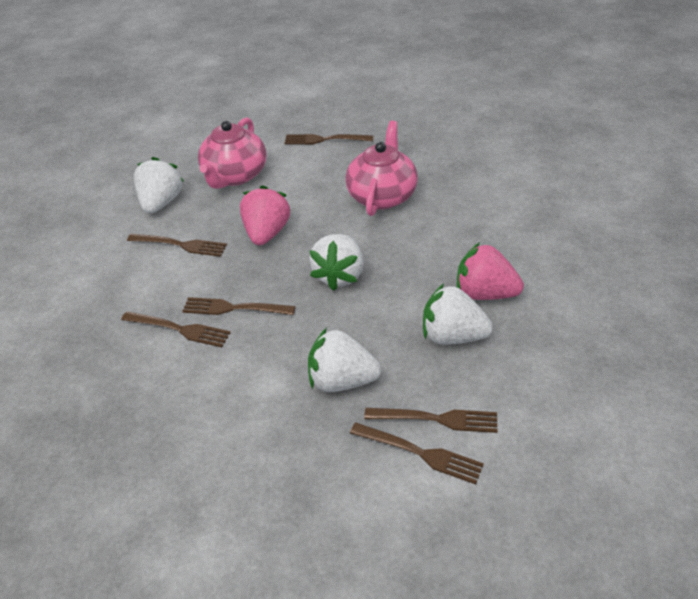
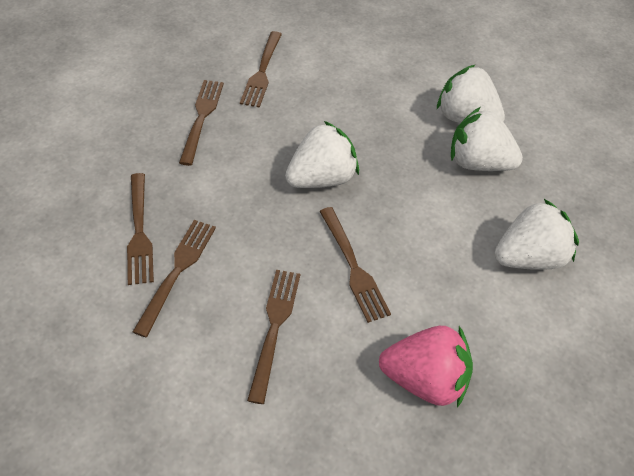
pink strawberry: 2 -> 1
pink teapot: 2 -> 0

